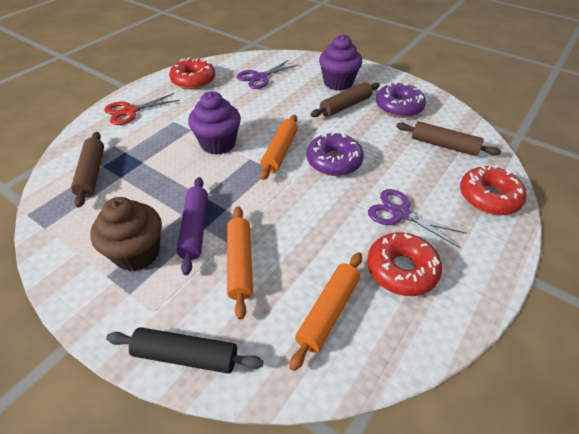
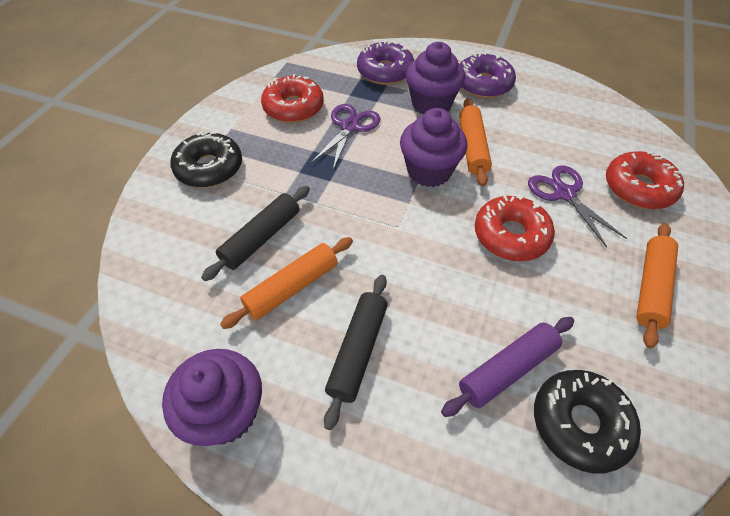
black donut: 0 -> 2
black rolling pin: 1 -> 2
brown cupcake: 1 -> 0
brown rolling pin: 3 -> 0
purple cupcake: 2 -> 3
red scissors: 1 -> 0

